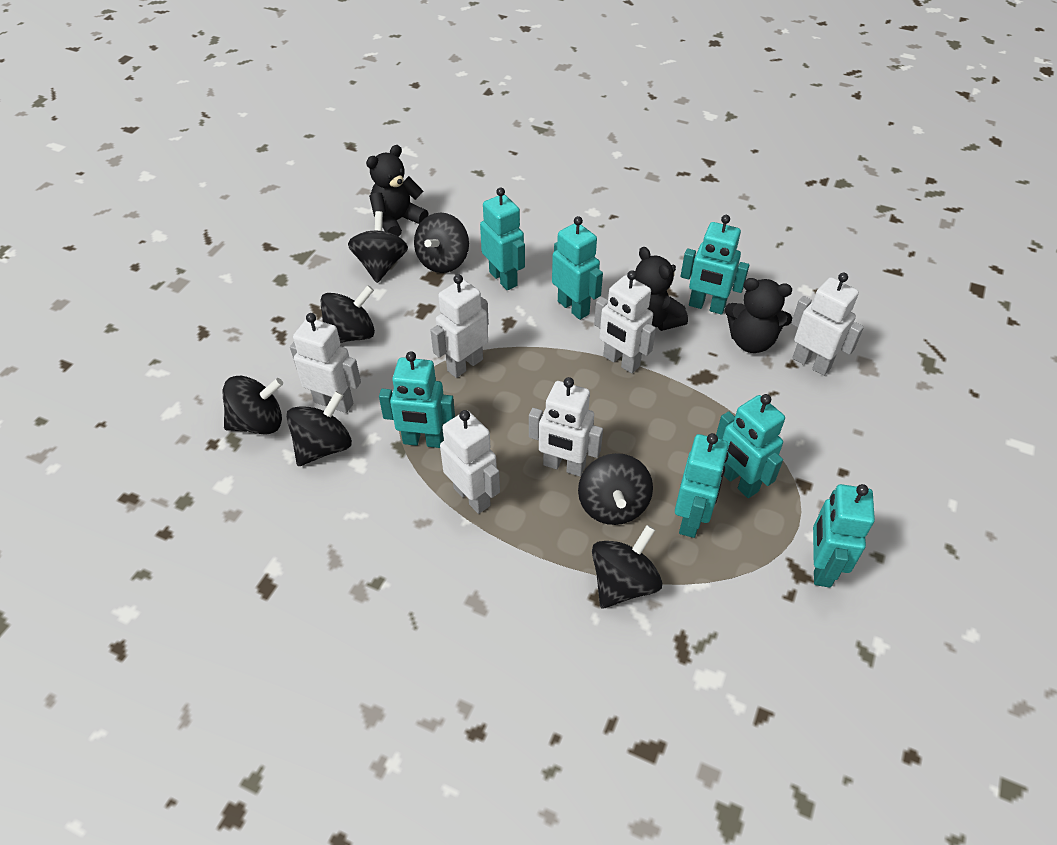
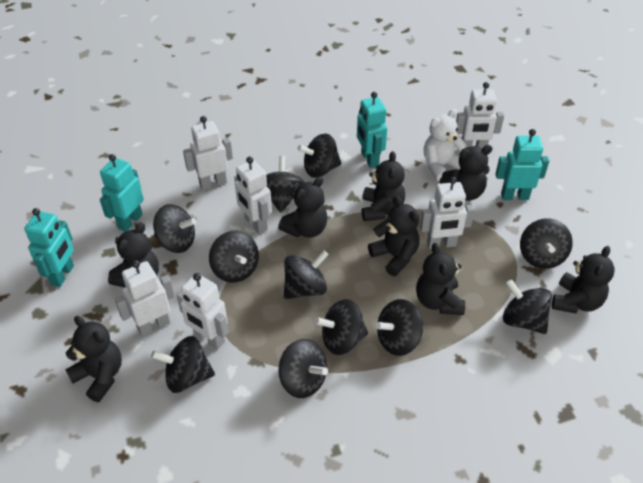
black spinning top: 7 -> 11
black teddy bear: 3 -> 8
turquoise robot: 7 -> 4
white teddy bear: 0 -> 1

